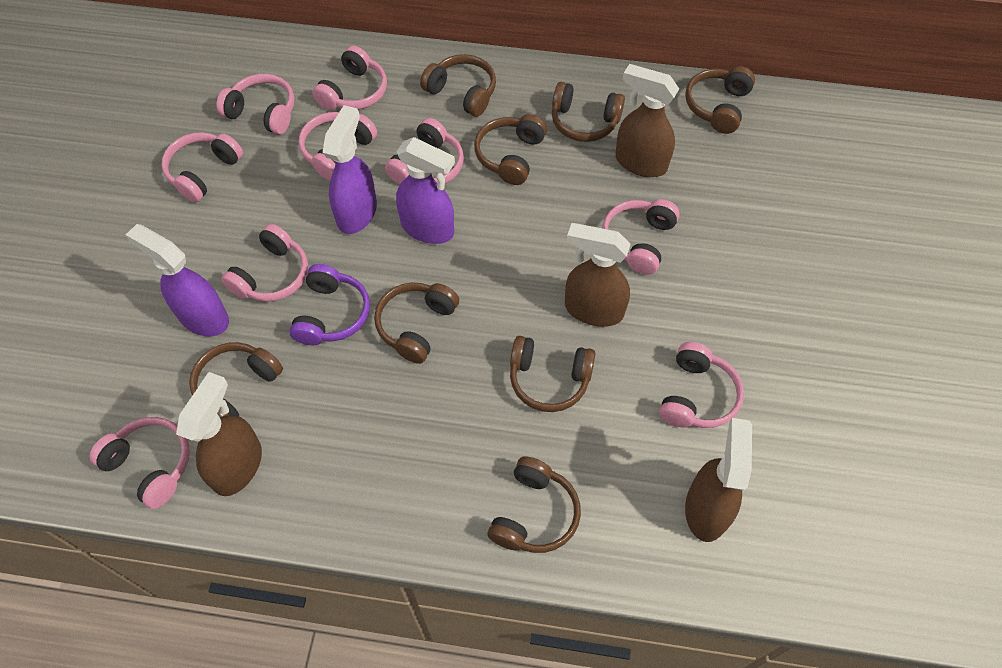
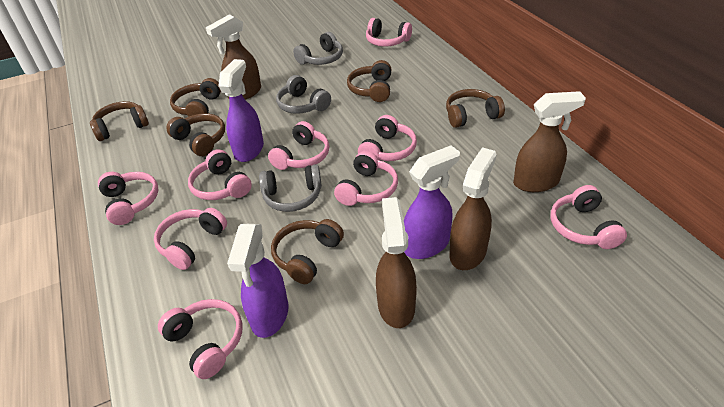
brown headphones: 8 -> 6
grey headphones: 0 -> 3
purple headphones: 1 -> 0

